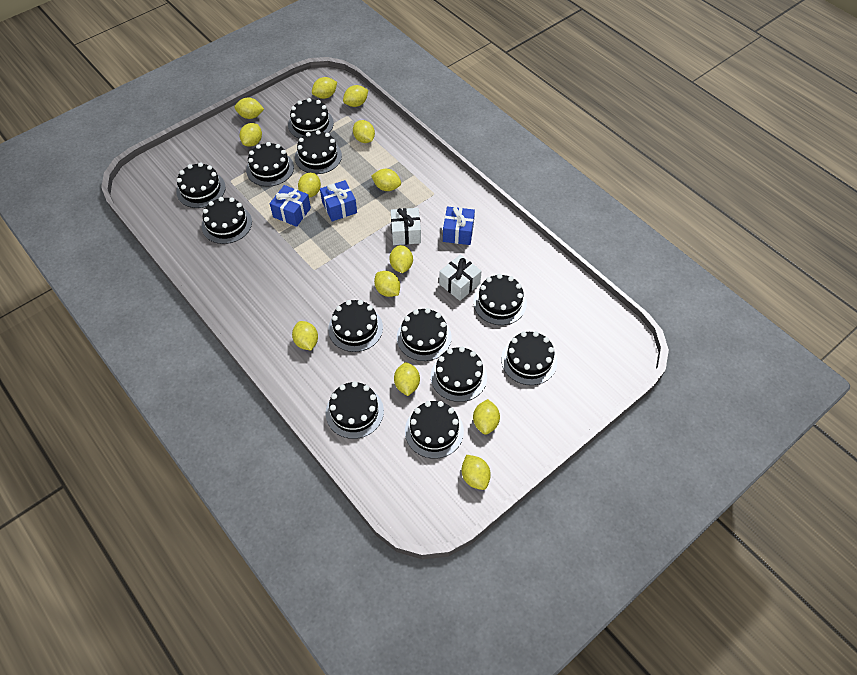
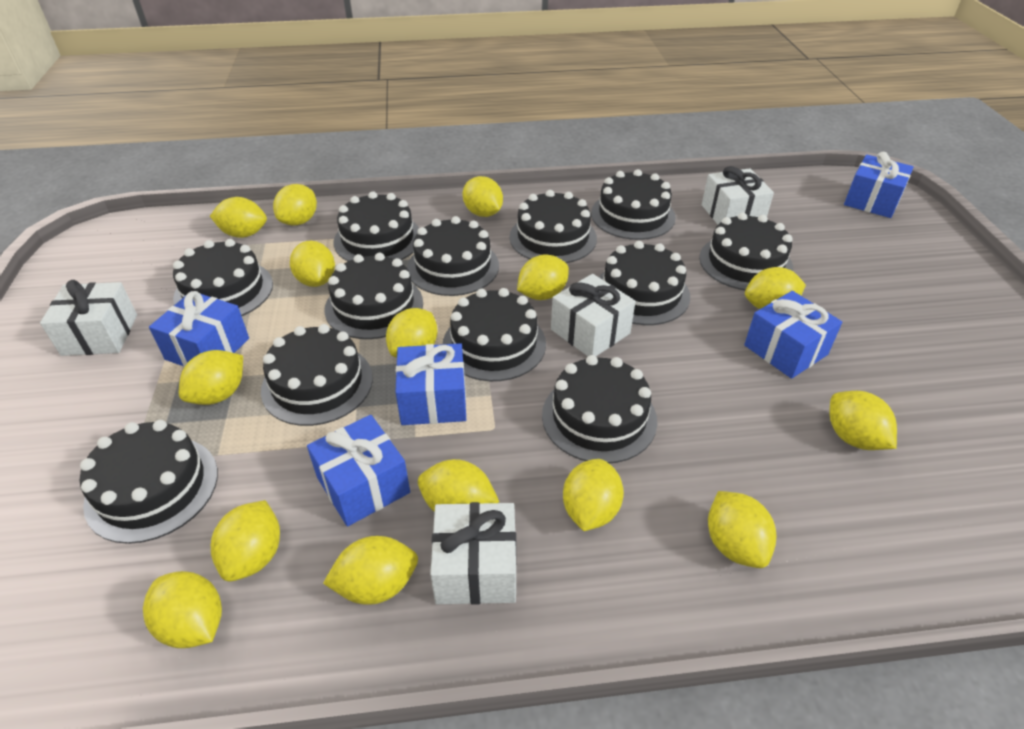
blue gift: 3 -> 5
white gift: 2 -> 4
yellow lemon: 13 -> 15

